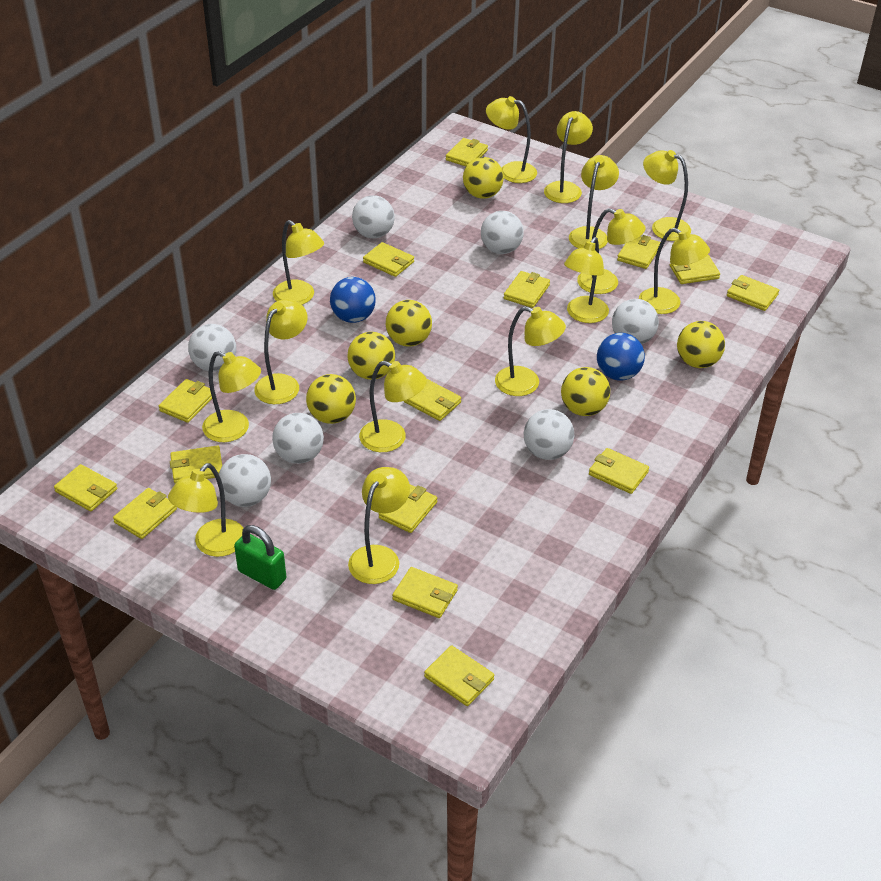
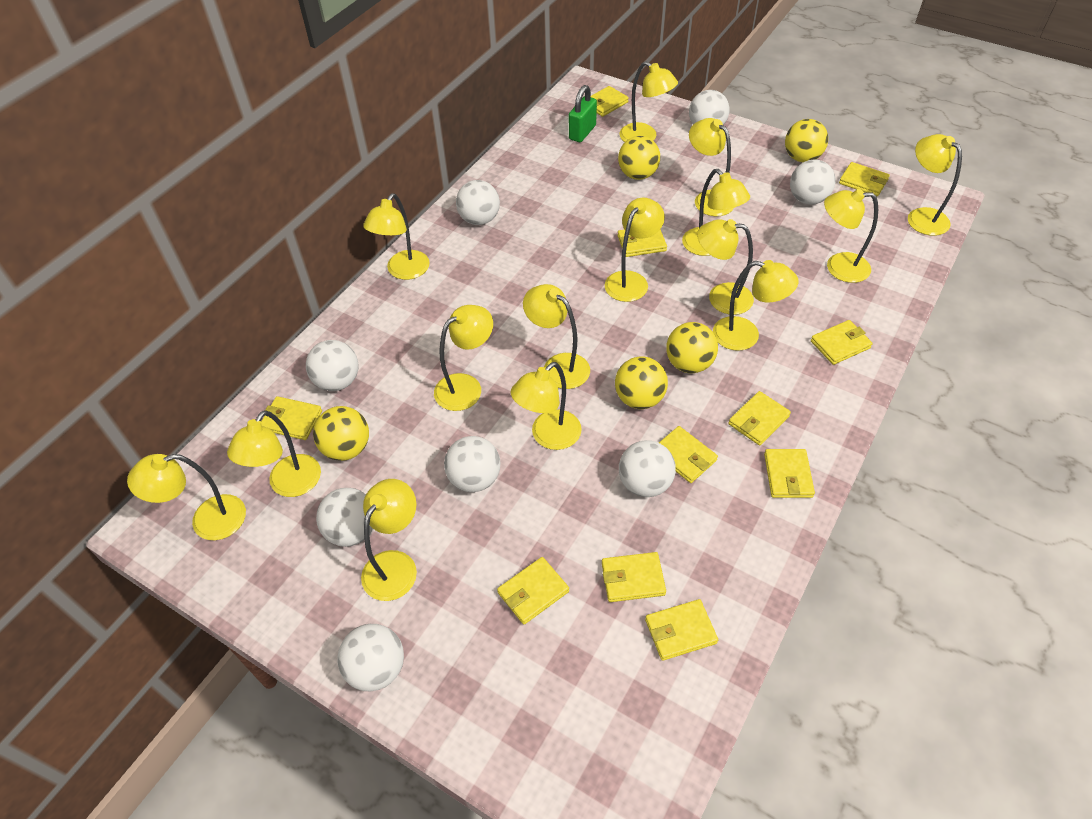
blue ball: 2 -> 0
white ball: 7 -> 8
yellow ball: 6 -> 5
yellow lamp: 14 -> 15
yellow wallet: 15 -> 11

